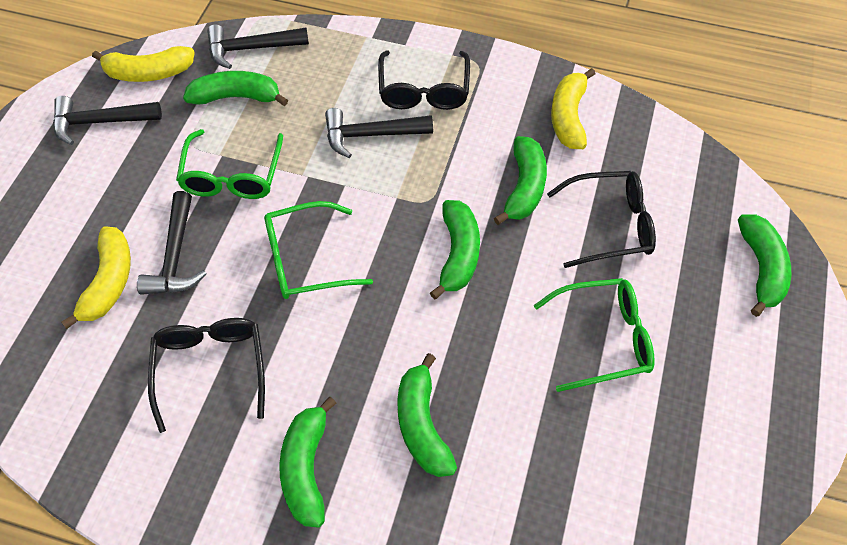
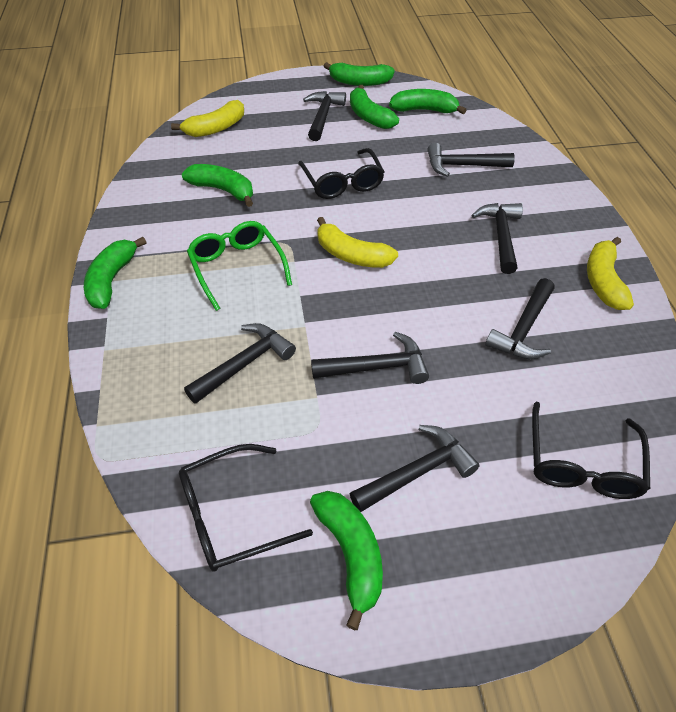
black hammer: 4 -> 7
green glasses: 3 -> 1

